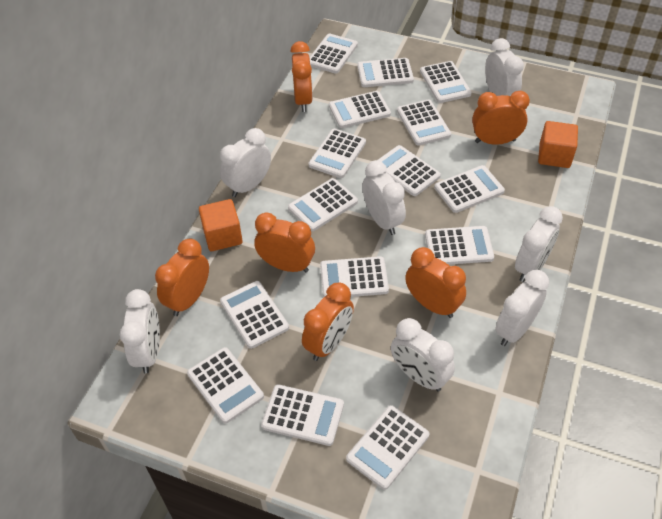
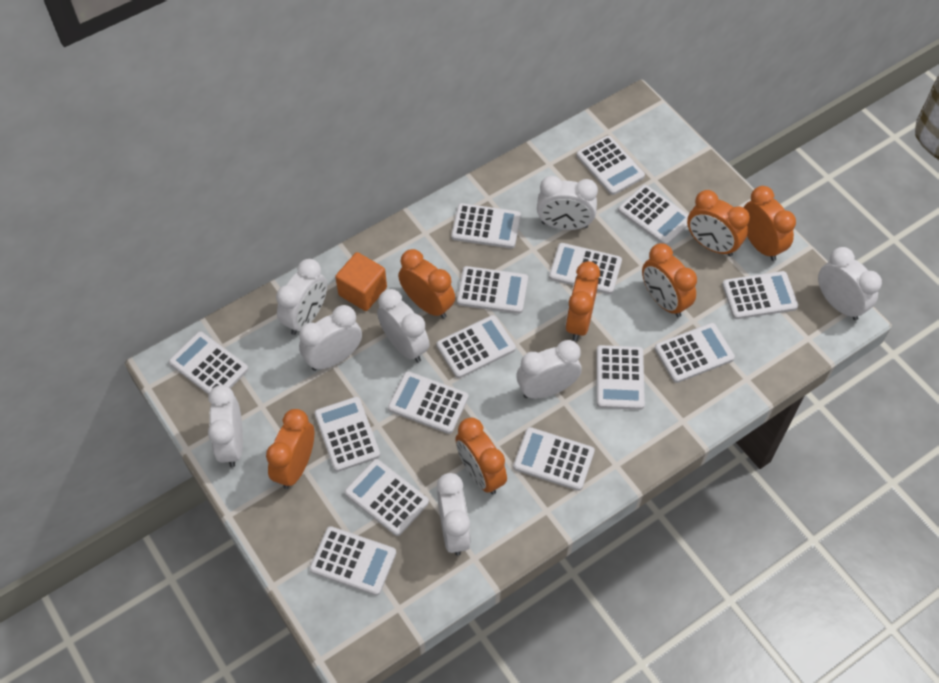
orange clock: 6 -> 7
orange cube: 2 -> 1
white clock: 7 -> 8

